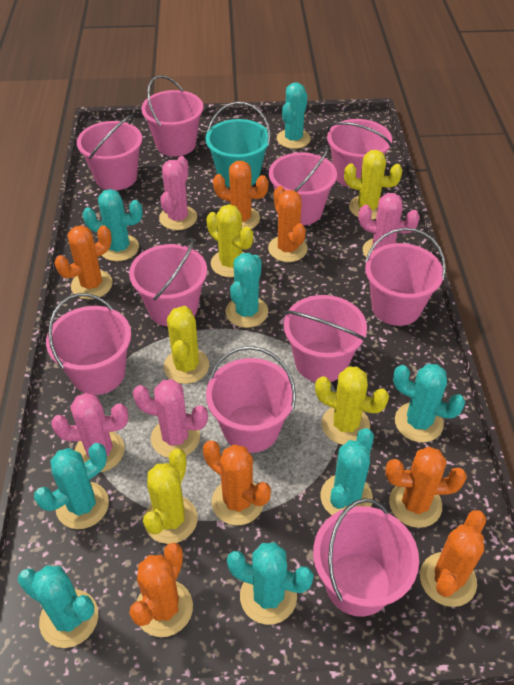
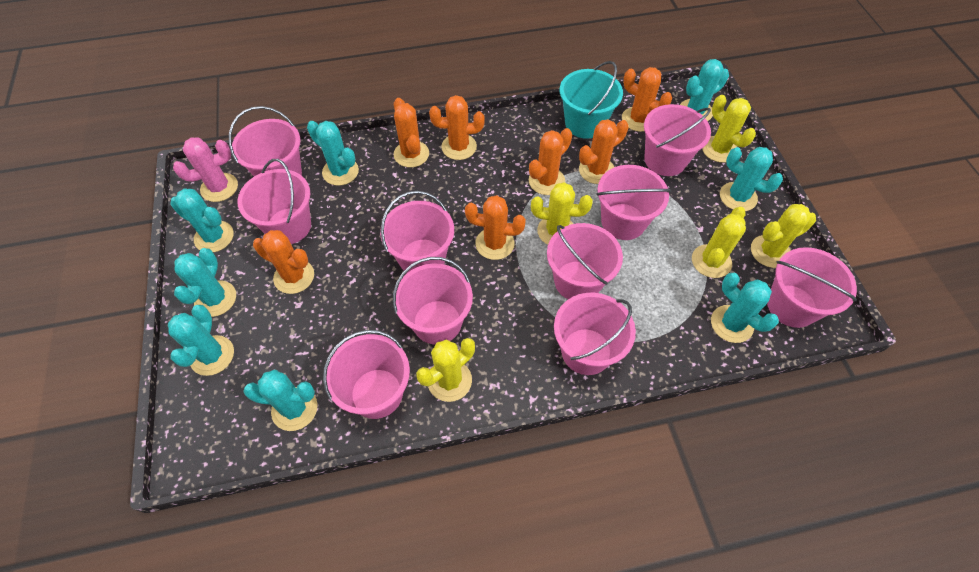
pink cactus: 4 -> 1

